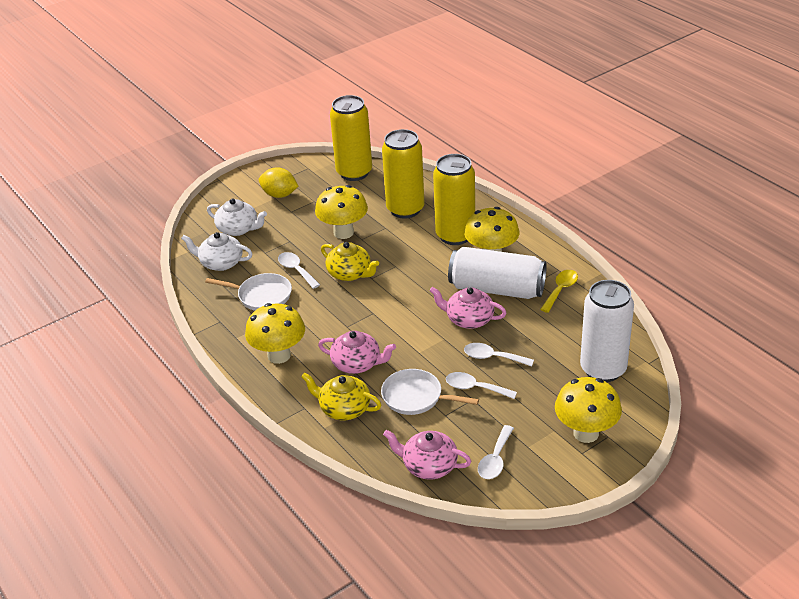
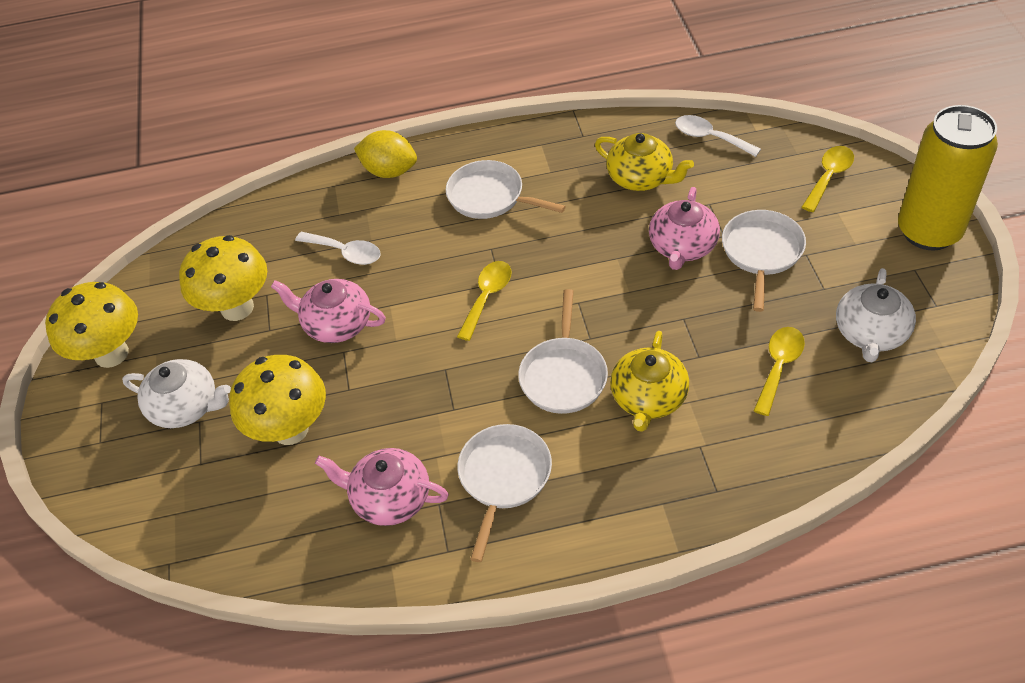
white can: 2 -> 0
white pan: 2 -> 4
white spoon: 4 -> 2
yellow can: 3 -> 1
yellow mushroom: 4 -> 3
yellow spoon: 1 -> 3

